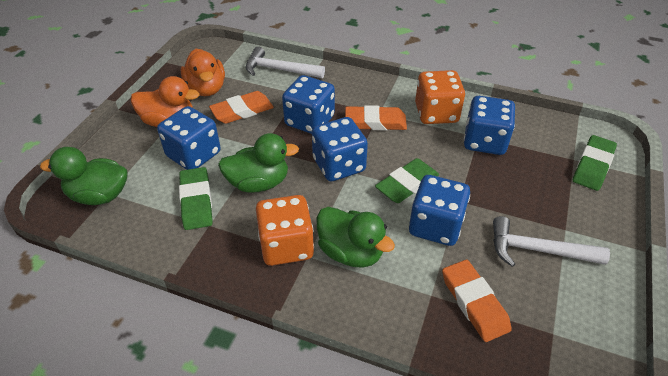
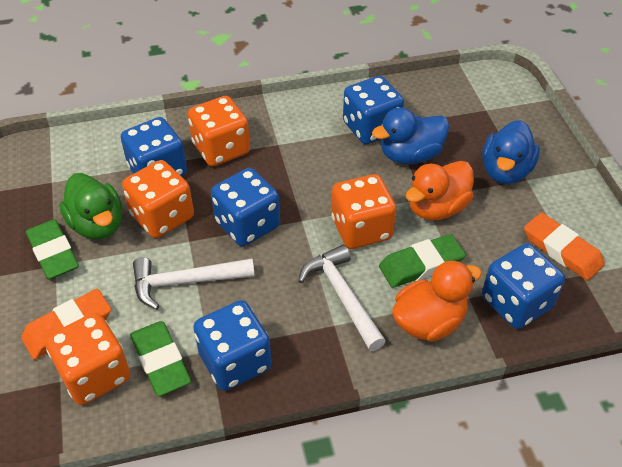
blue duck: 0 -> 2
green duck: 3 -> 1
orange dice: 2 -> 4
orange eraser: 3 -> 2

